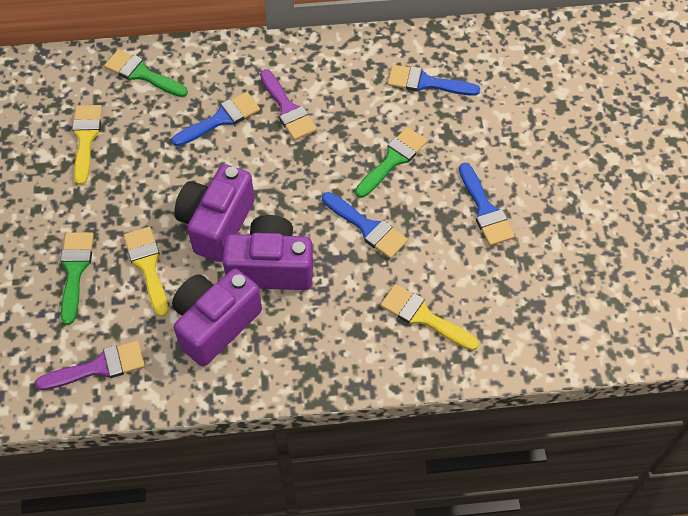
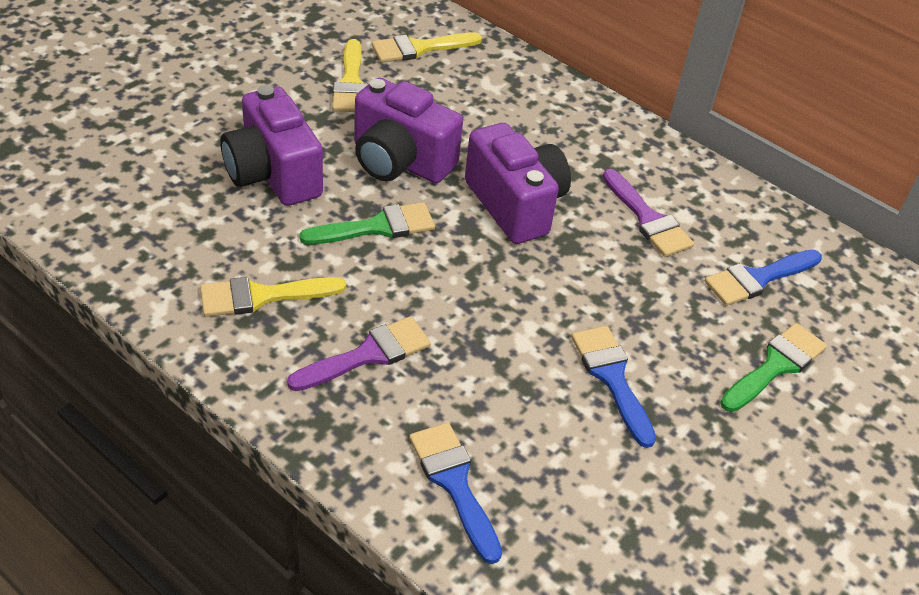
blue brush: 4 -> 3
green brush: 3 -> 2

